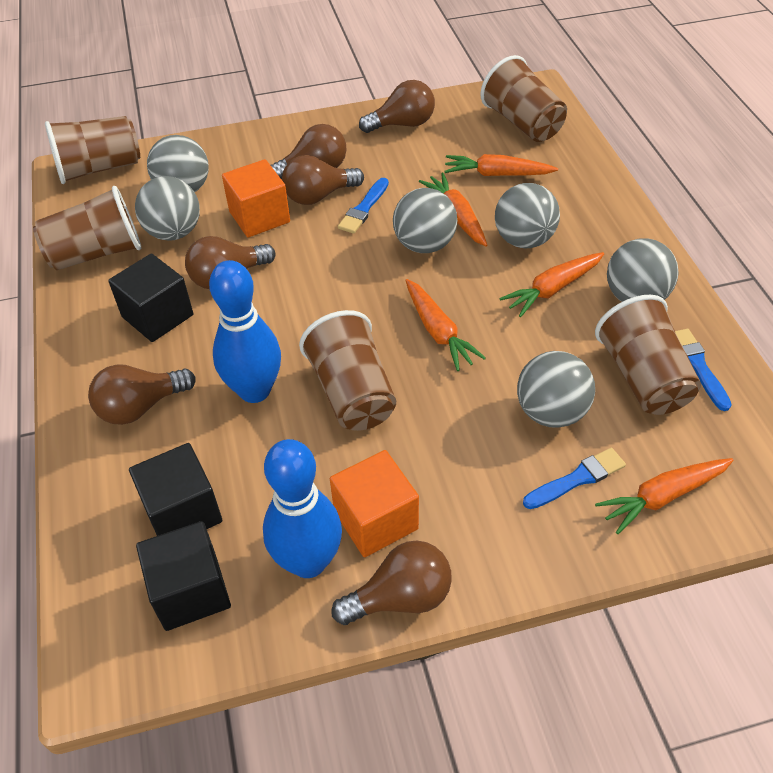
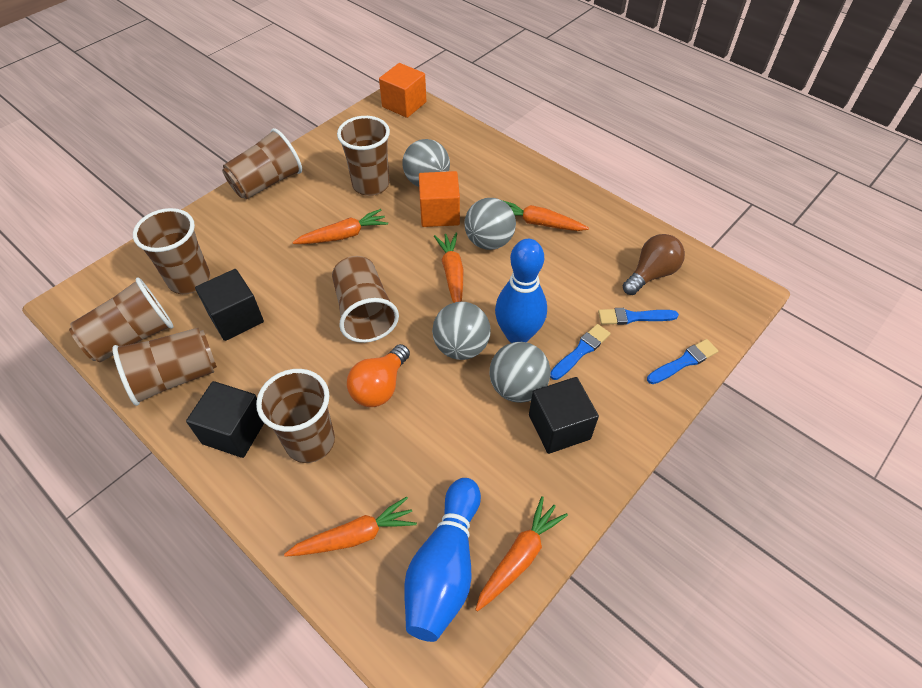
brown cup: 5 -> 7
brown light bulb: 6 -> 1
grey ball: 6 -> 4
orange light bulb: 0 -> 1

